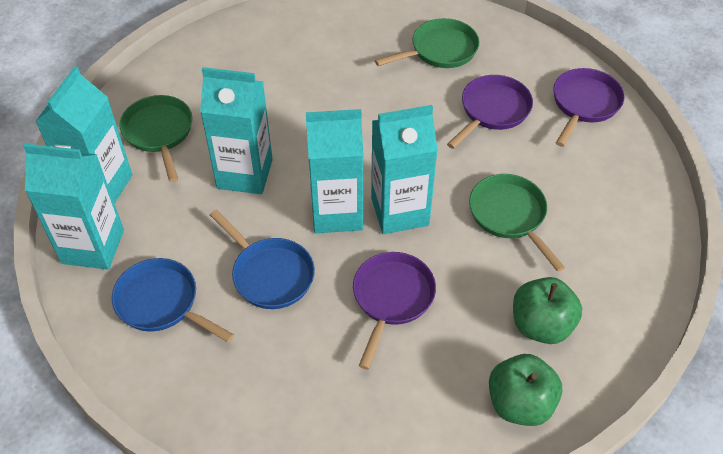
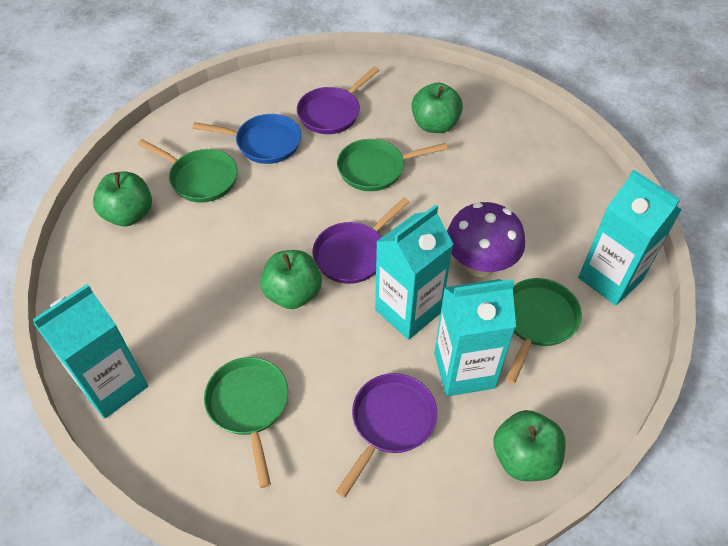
blue pan: 2 -> 1
green apple: 2 -> 4
green pan: 3 -> 4
purple mushroom: 0 -> 1
turquoise carton: 5 -> 4

